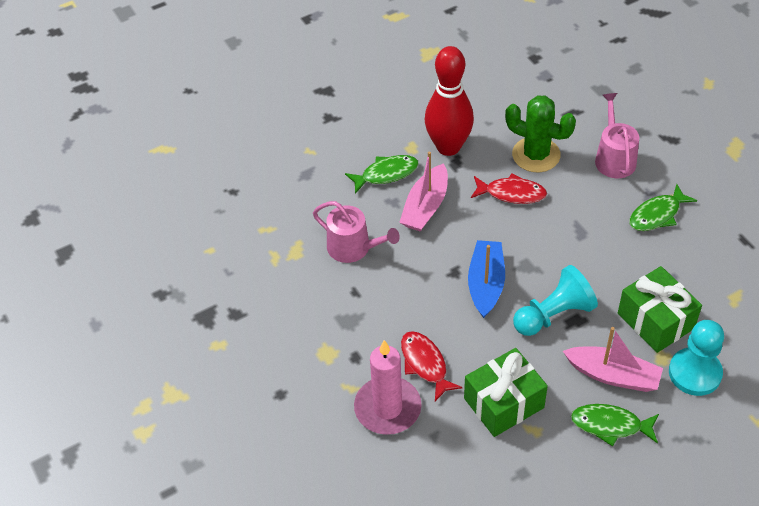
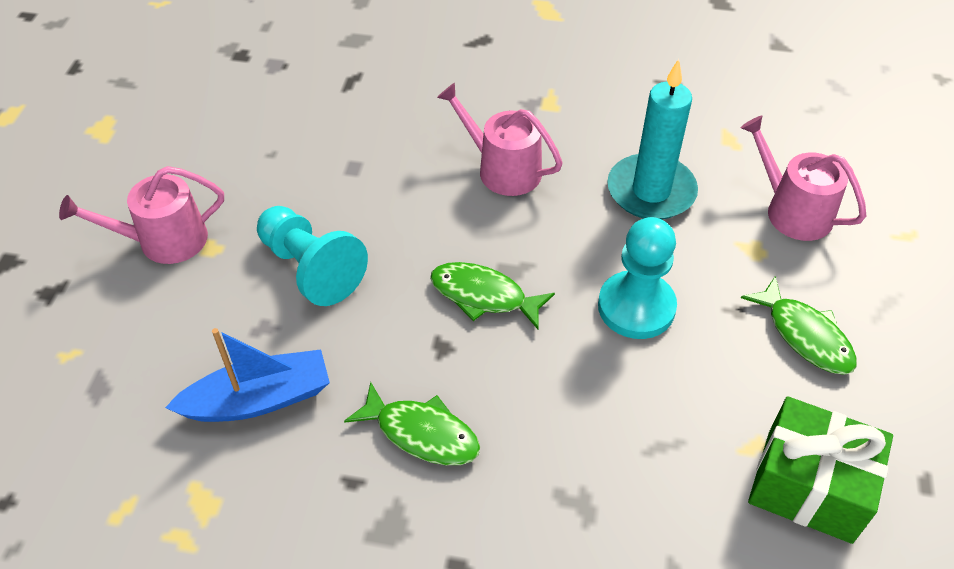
green cactus: 1 -> 0
green gift: 2 -> 1
pink boat: 2 -> 0
pink candle: 1 -> 0
pink watering can: 2 -> 3
red bowling pin: 1 -> 0
red fish: 2 -> 0
turquoise candle: 0 -> 1

